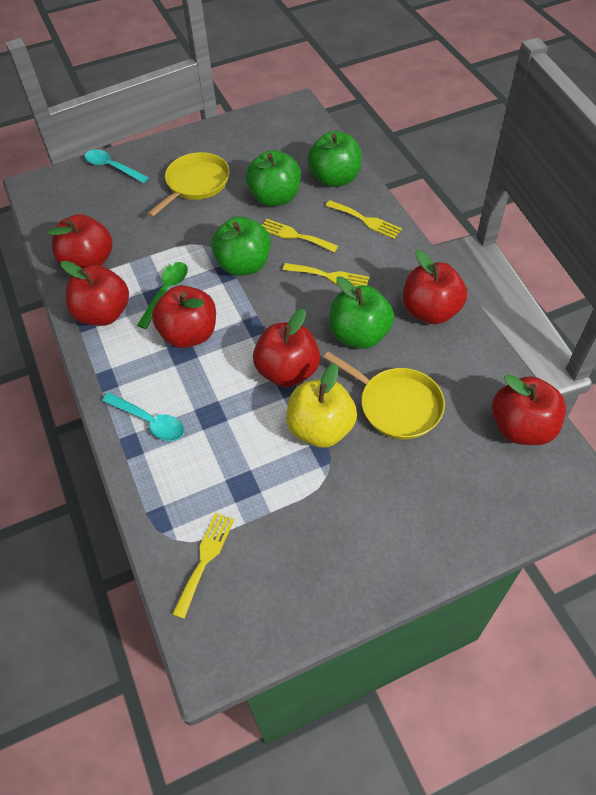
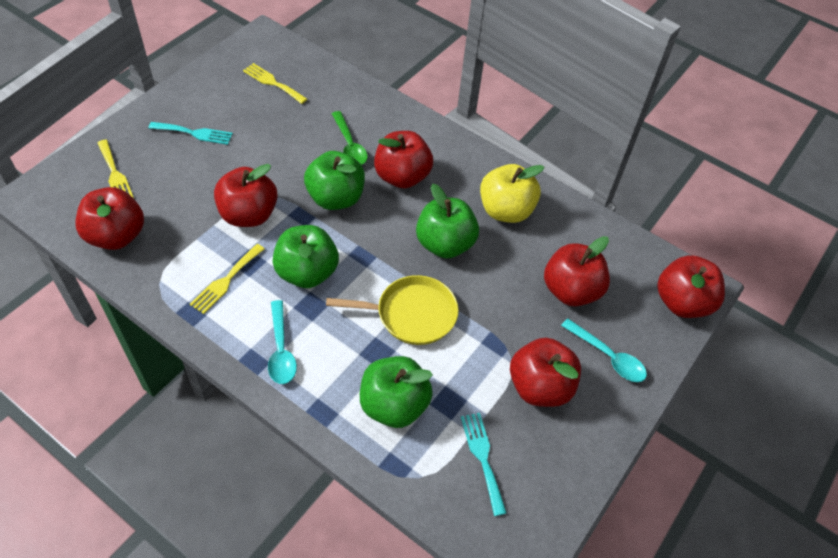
turquoise fork: 0 -> 2
yellow fork: 4 -> 3
yellow pan: 2 -> 1

